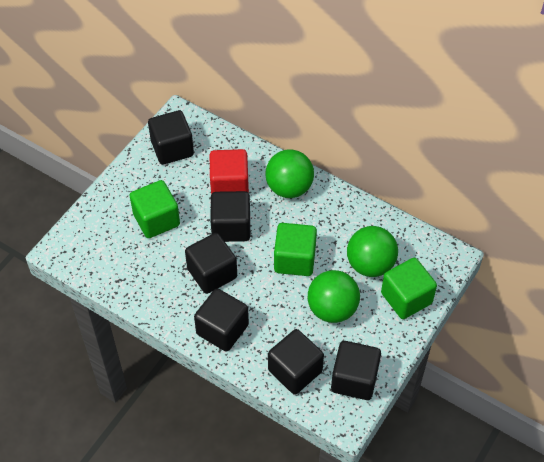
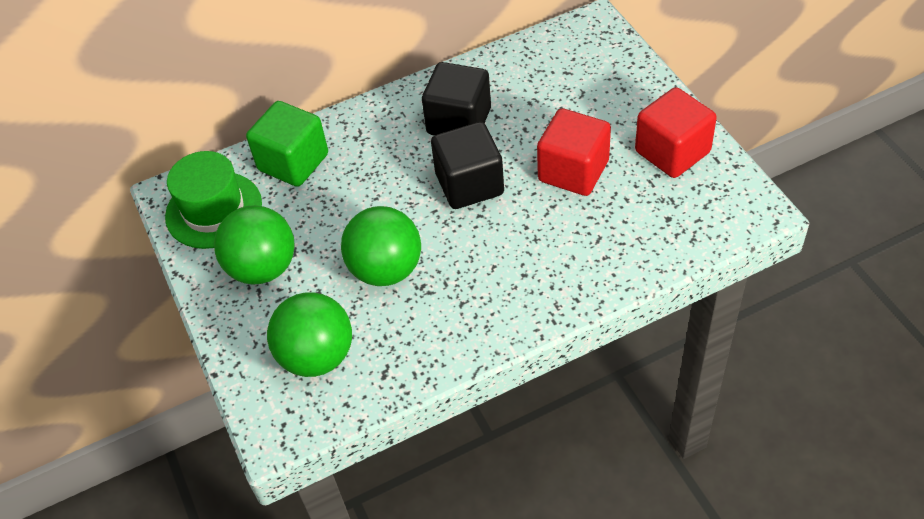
black cube: 6 -> 2
green cube: 3 -> 1
green hat: 0 -> 1
red cube: 1 -> 2

